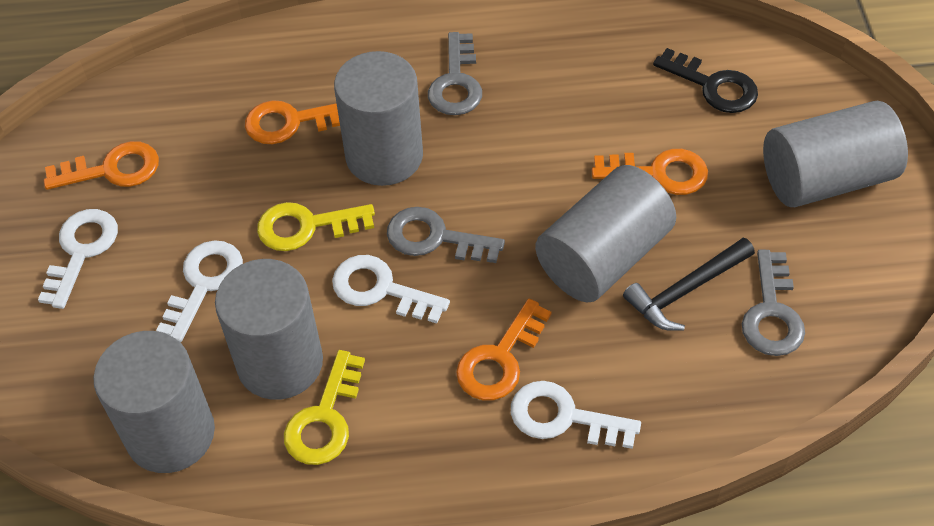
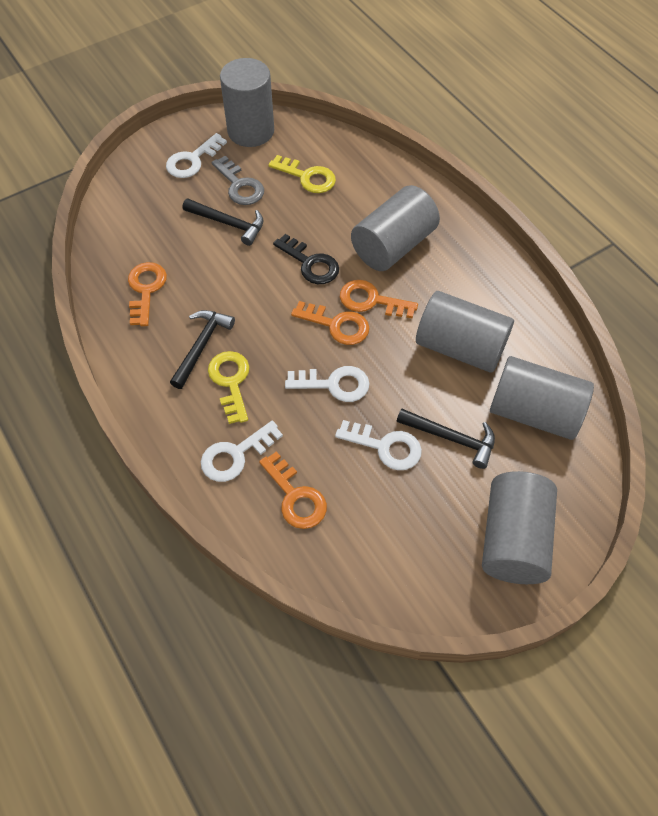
black hammer: 1 -> 3
grey key: 3 -> 1

